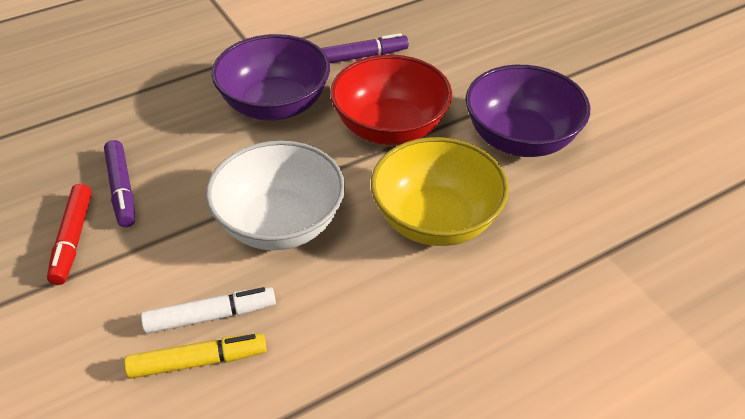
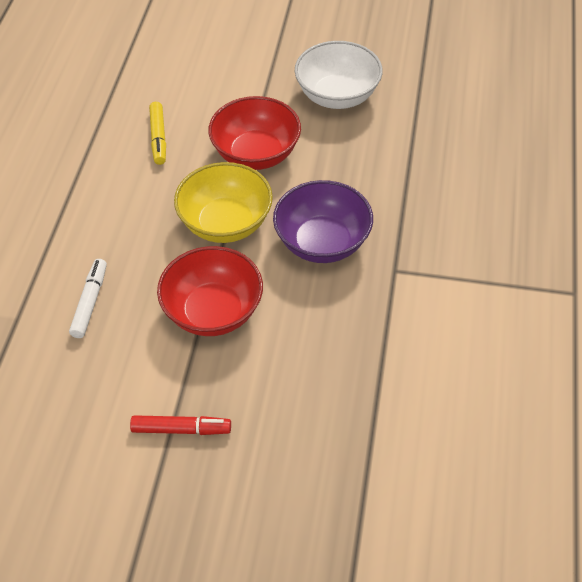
purple bowl: 2 -> 1
purple marker: 2 -> 0
red bowl: 1 -> 2

